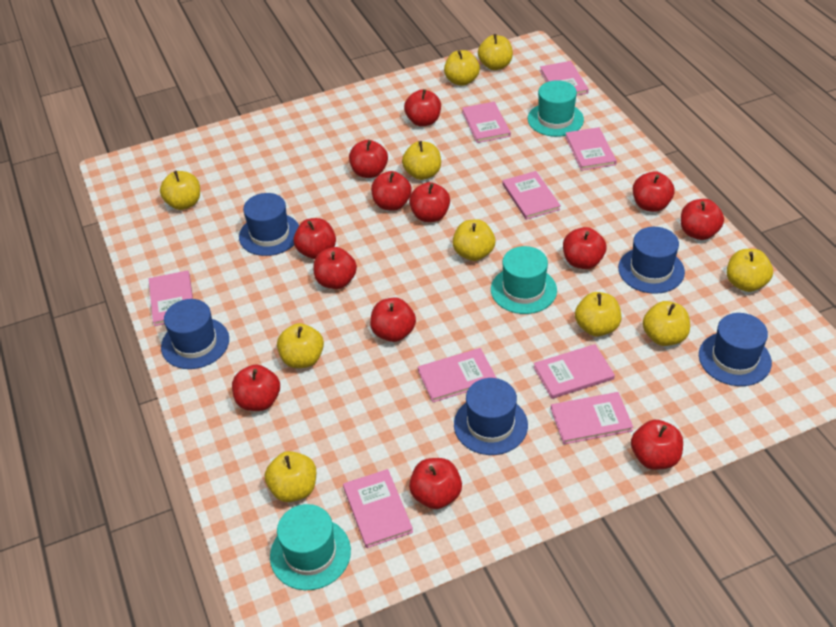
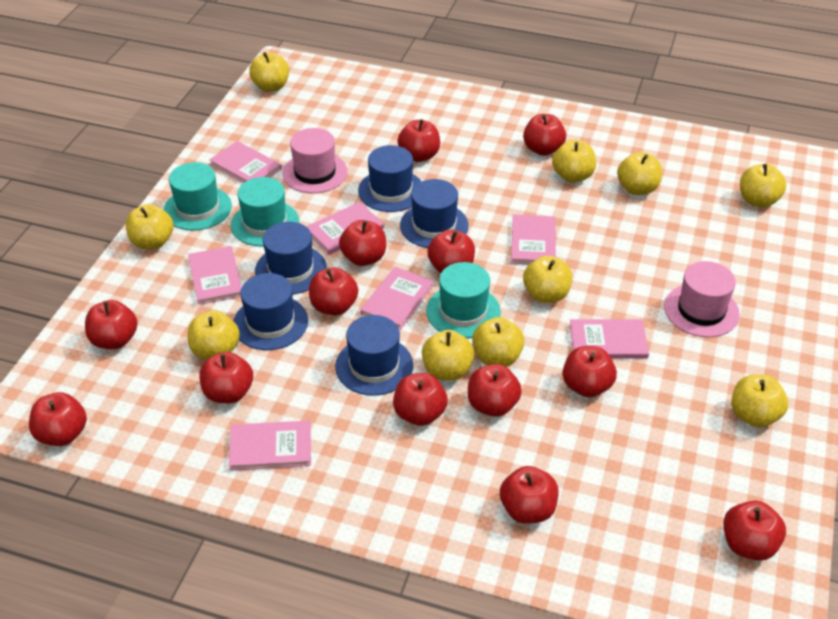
pink book: 9 -> 7
pink hat: 0 -> 2

